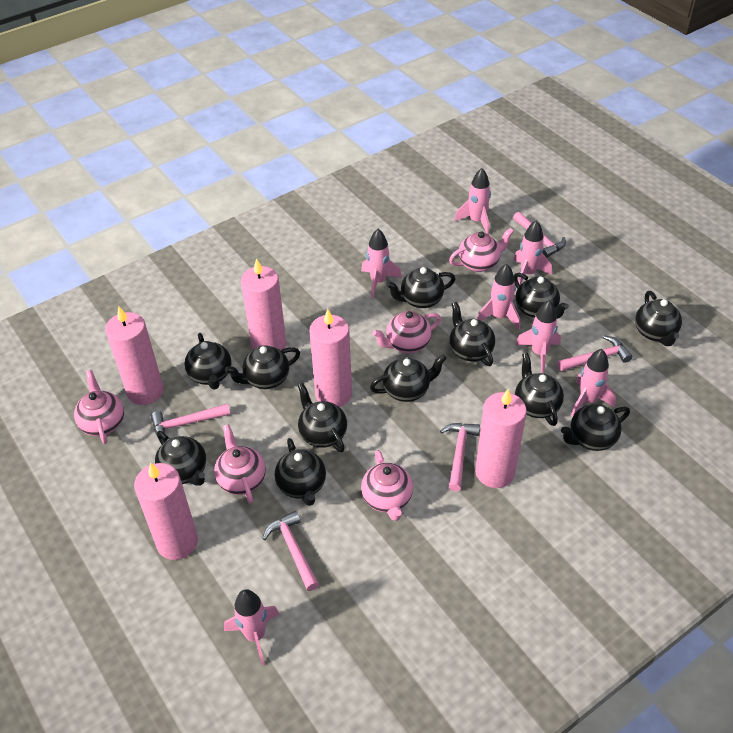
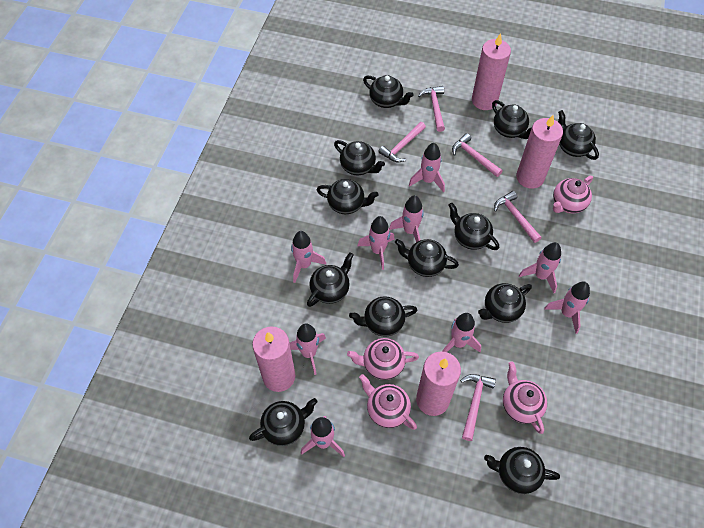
pink candle: 5 -> 4
pink rocket: 7 -> 9
pink teapot: 5 -> 4

